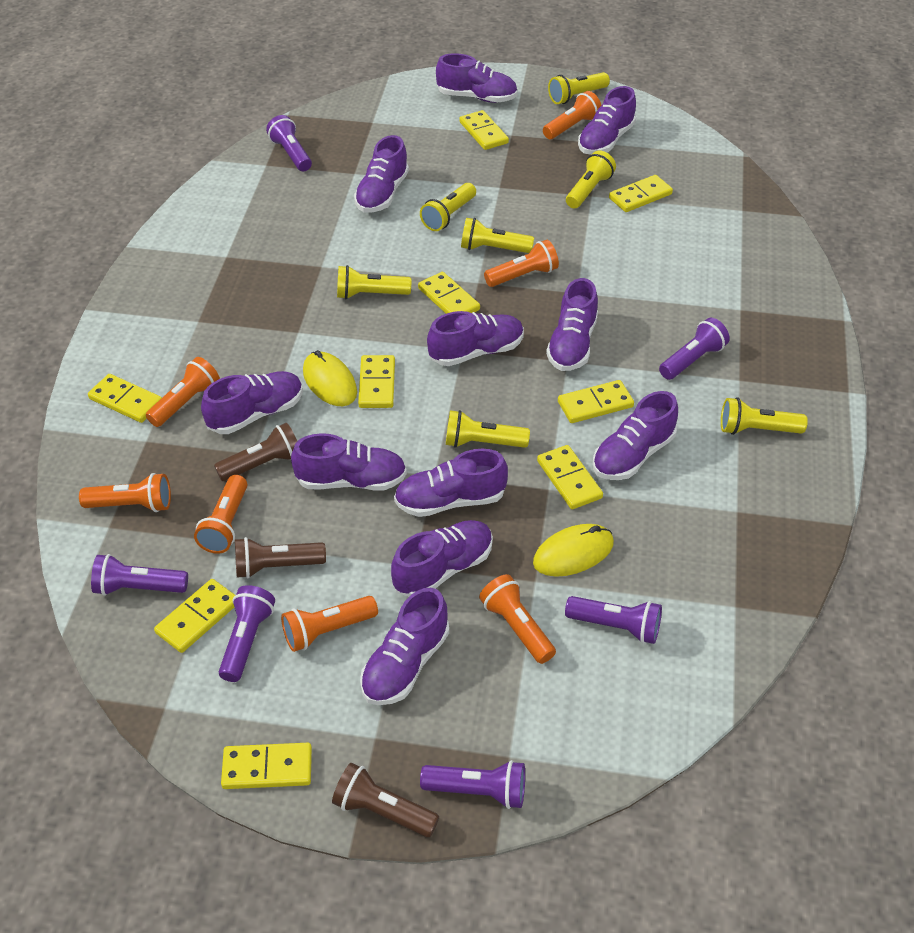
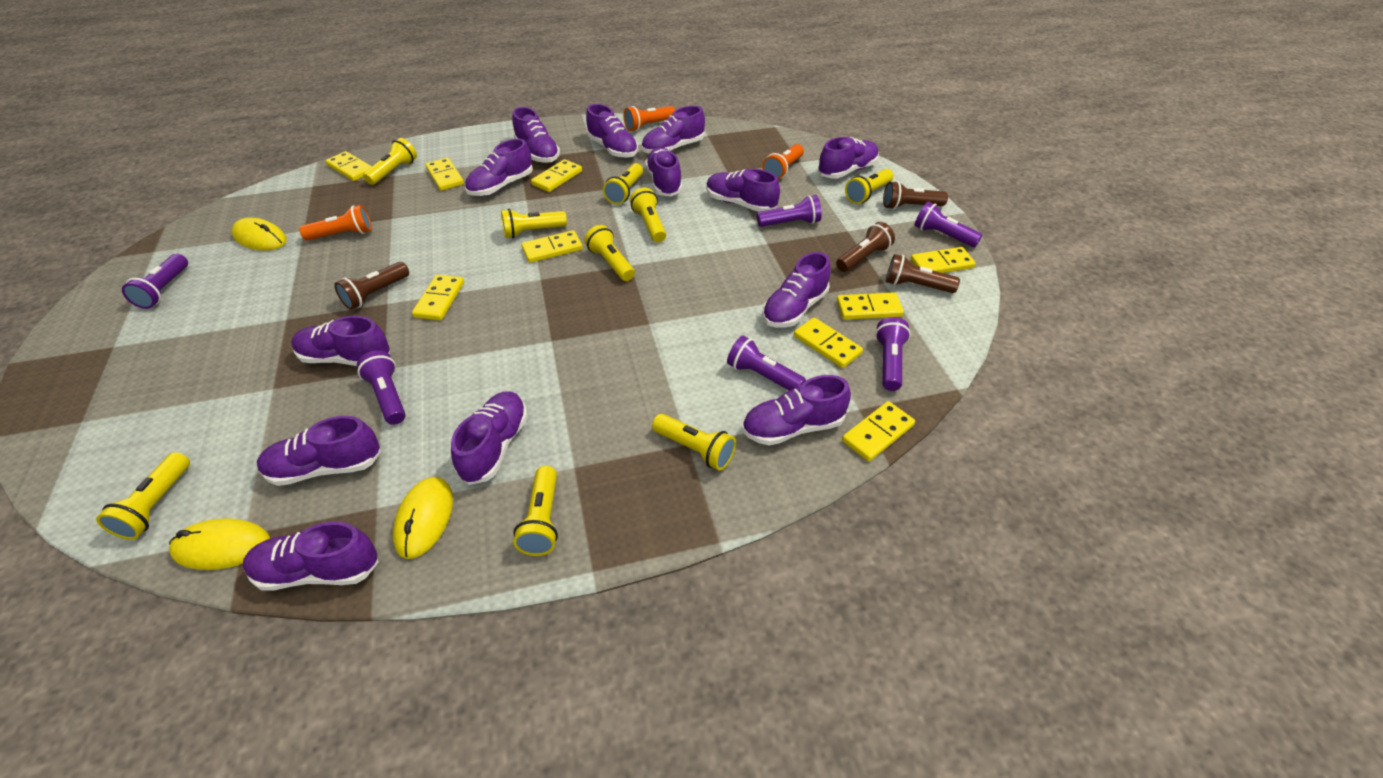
brown flashlight: 3 -> 4
orange flashlight: 7 -> 3
purple shoe: 11 -> 13
yellow flashlight: 7 -> 9
yellow mouse: 2 -> 3

